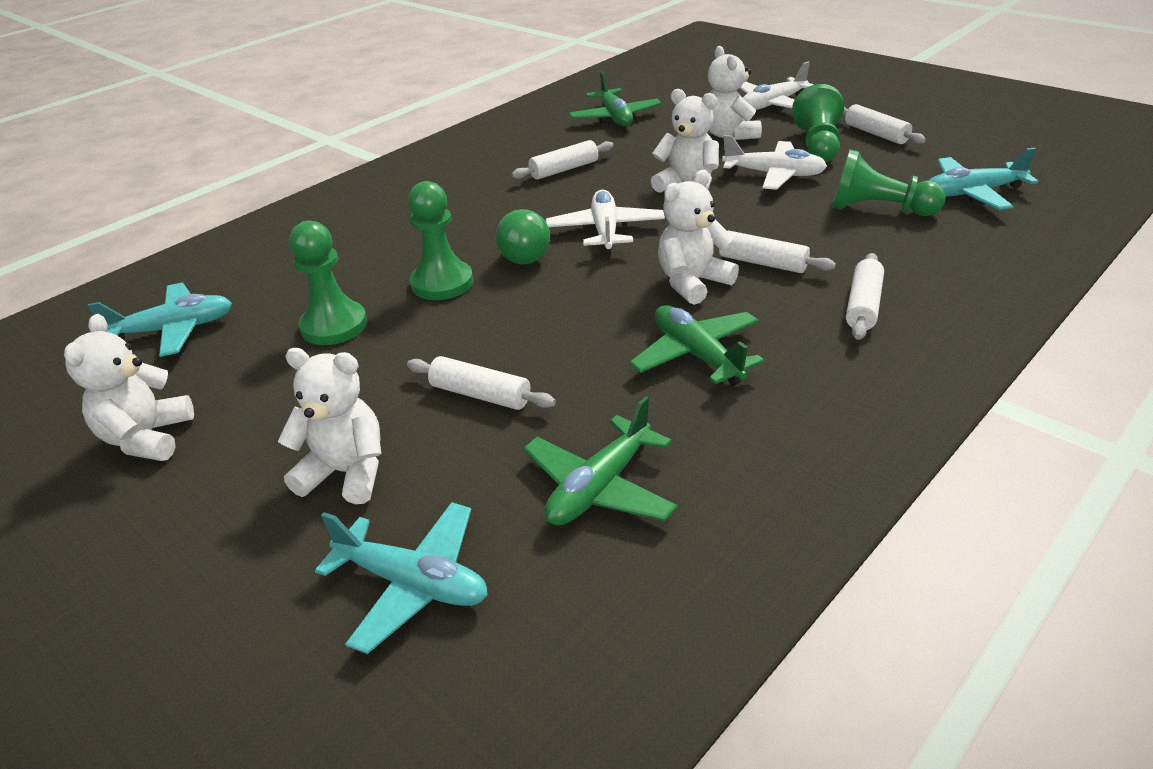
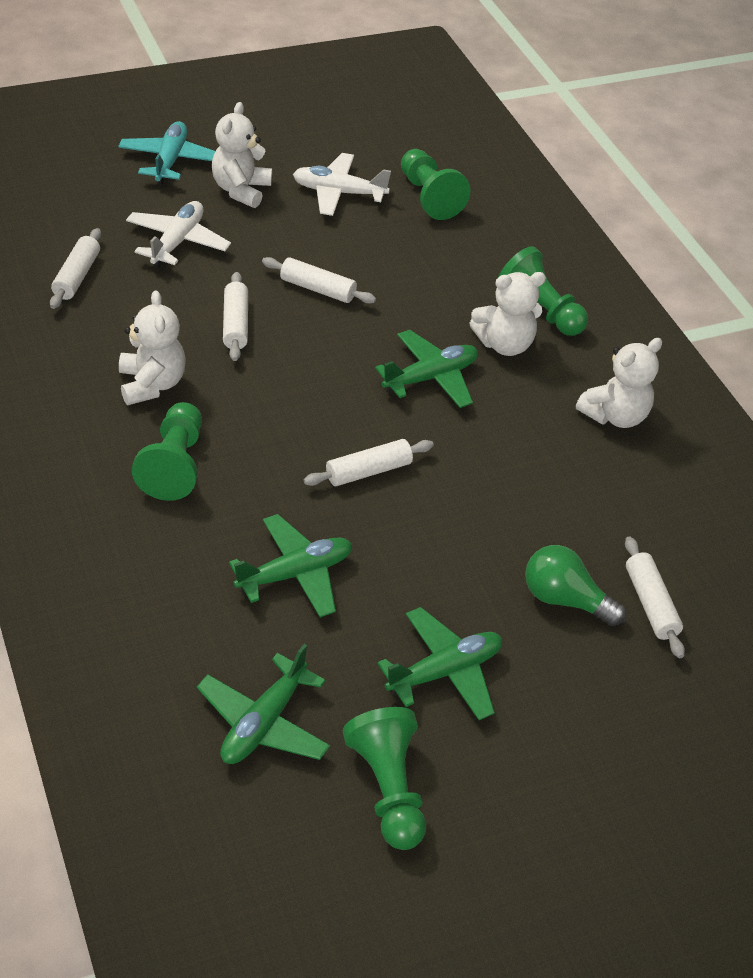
green plane: 3 -> 4
turquoise plane: 3 -> 1
white plane: 3 -> 2
white teddy bear: 5 -> 4

